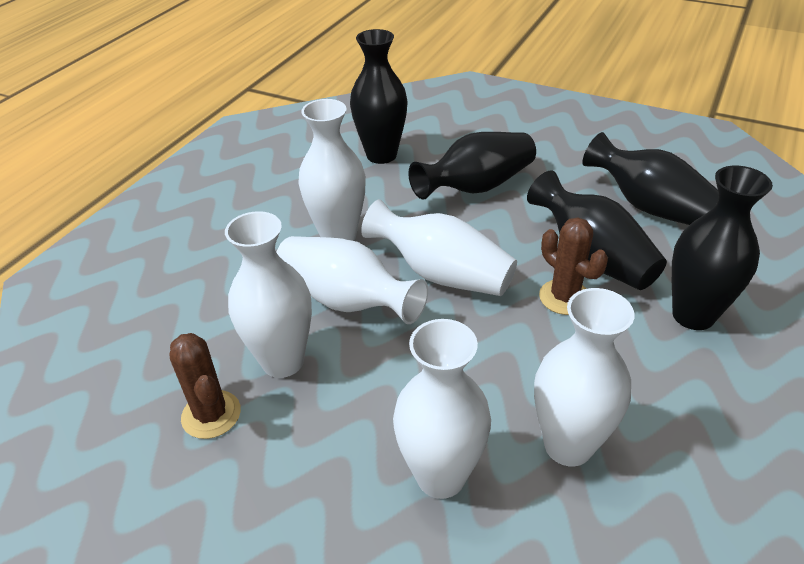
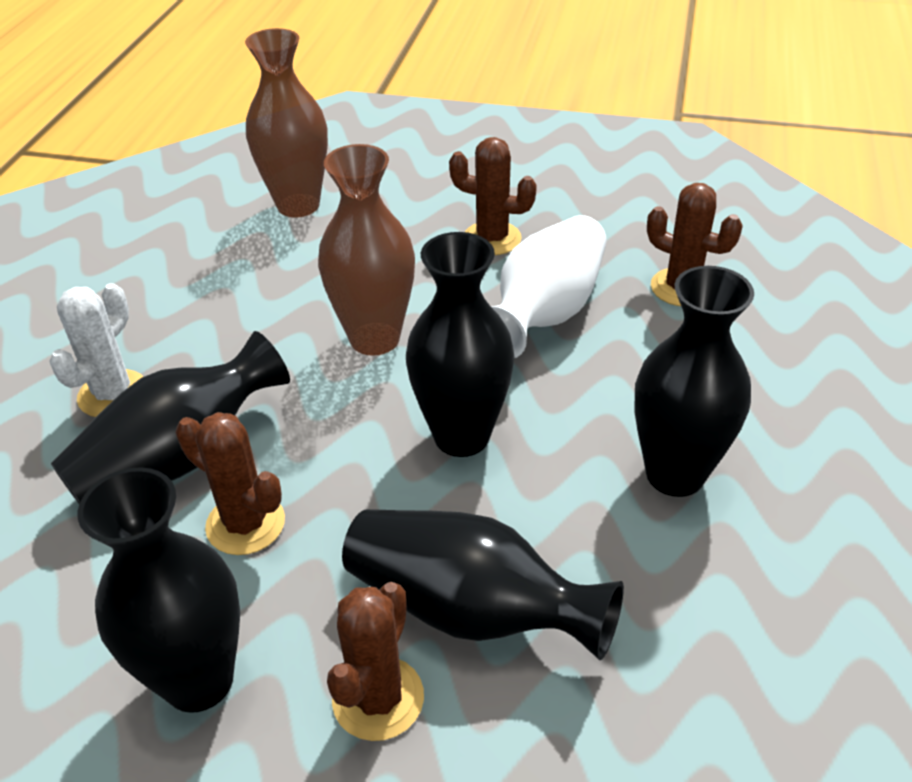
brown cactus: 2 -> 4
brown vase: 0 -> 2
white cactus: 0 -> 1
white vase: 6 -> 1

